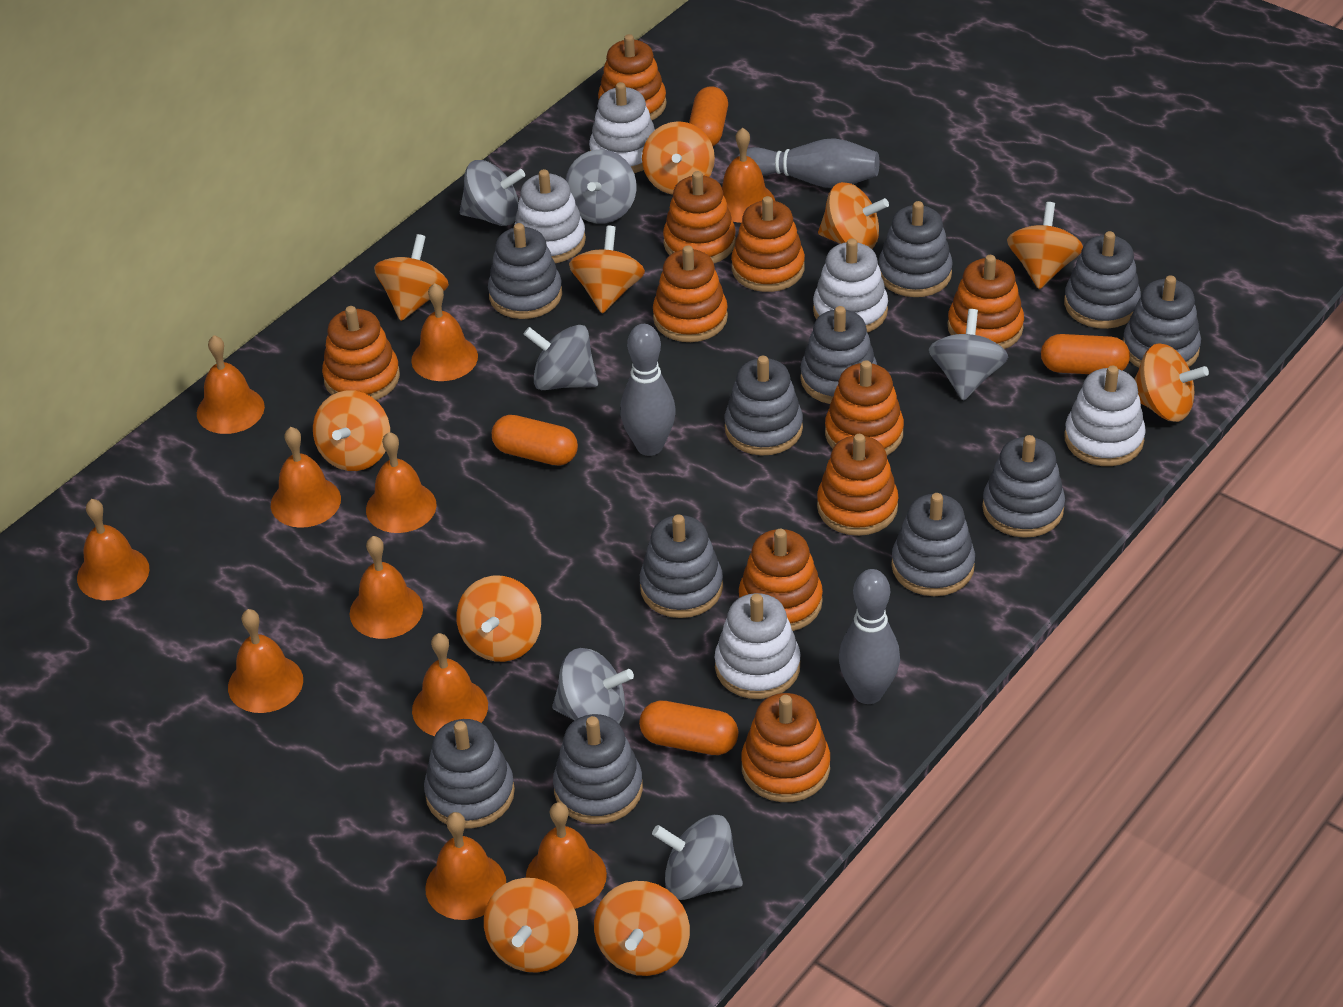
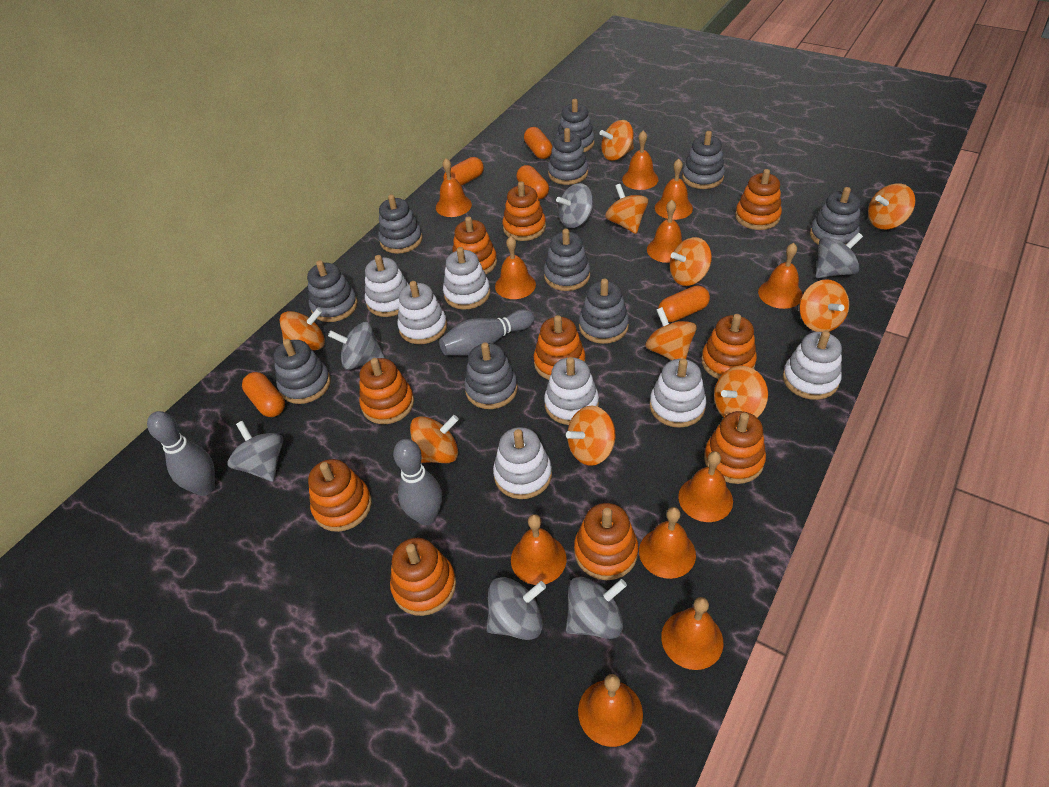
grey stacking toy: 11 -> 10
orange capsule: 4 -> 5
white stacking toy: 5 -> 7

